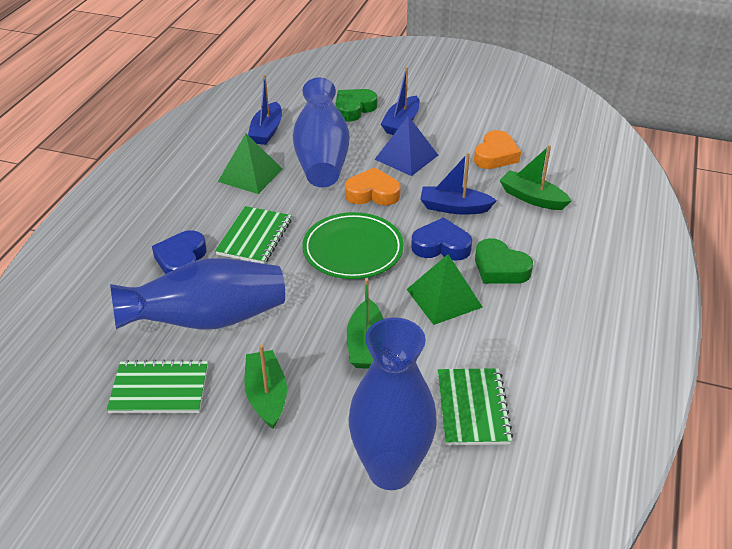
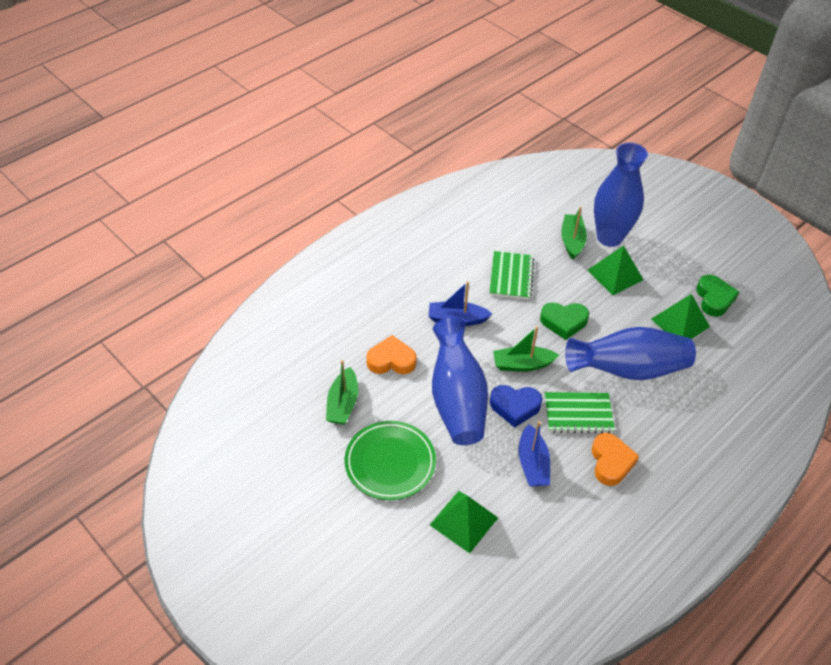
blue boat: 3 -> 2
blue heart: 2 -> 1
blue pyramid: 1 -> 0
green notebook: 3 -> 2
green pyramid: 2 -> 3

